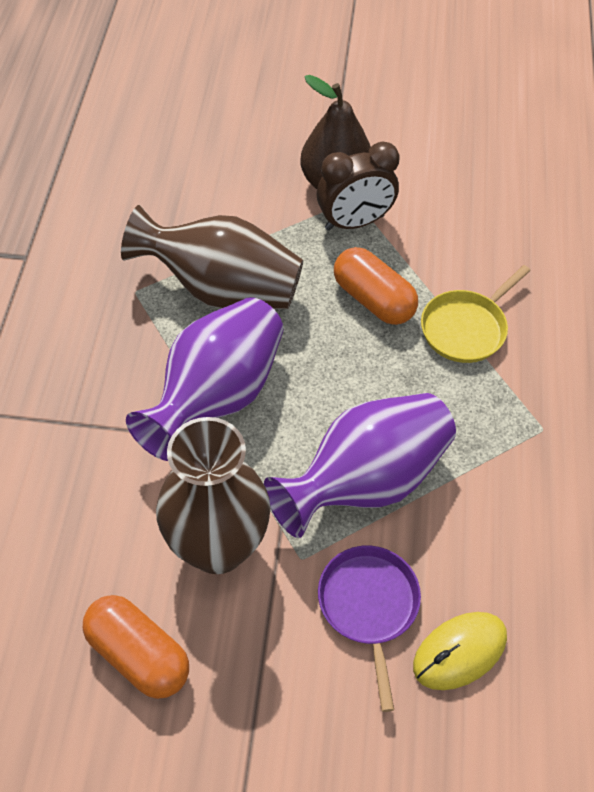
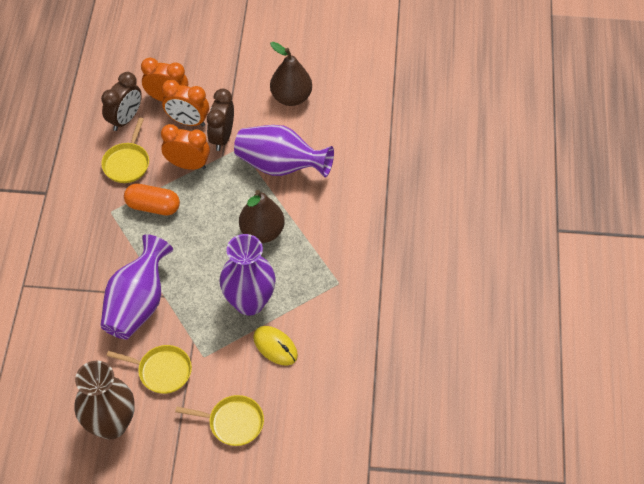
brown clock: 1 -> 2
brown pear: 1 -> 2
brown vase: 2 -> 1
orange capsule: 2 -> 1
orange clock: 0 -> 3
purple pan: 1 -> 0
purple vase: 2 -> 3
yellow pan: 1 -> 3

